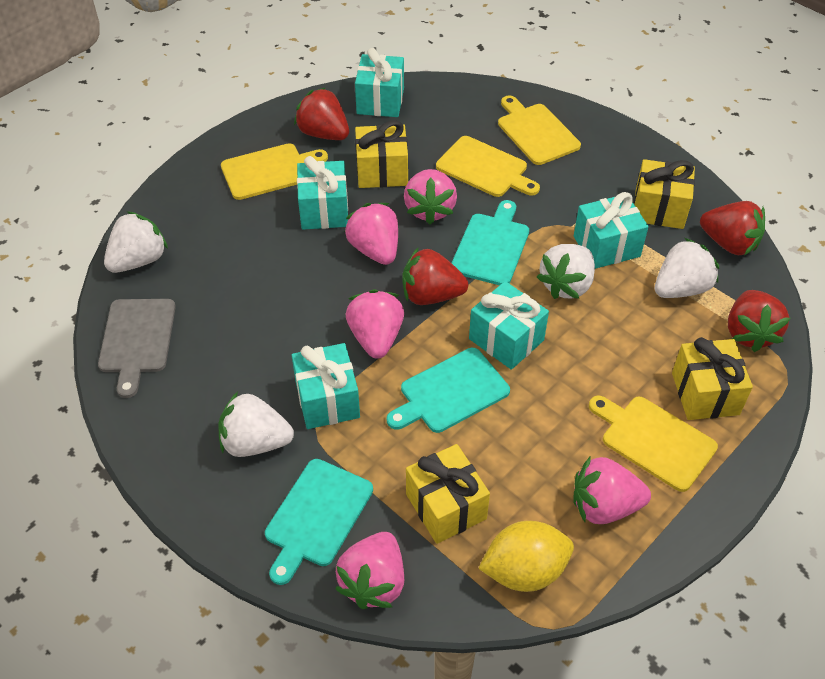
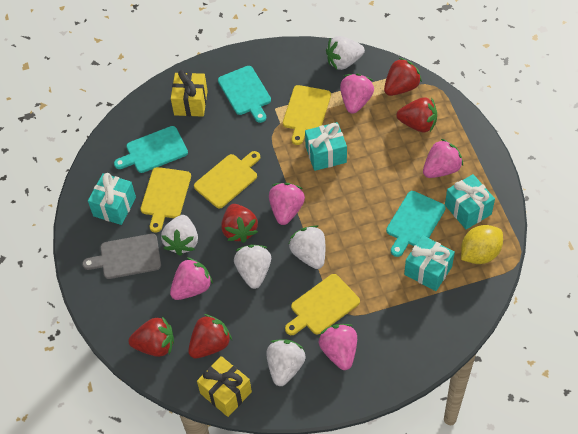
red strawberry: 4 -> 5
turquoise gift: 5 -> 4
white strawberry: 4 -> 5
yellow gift: 4 -> 2

